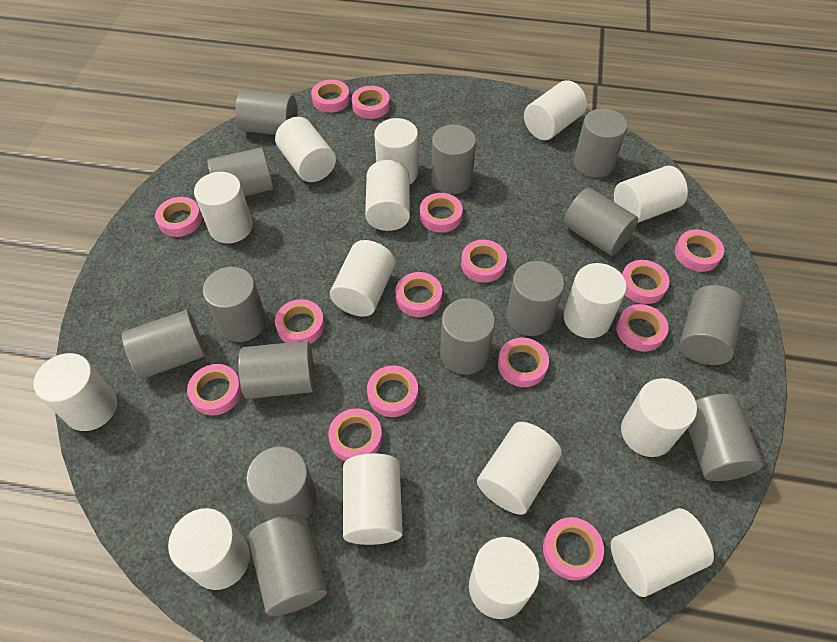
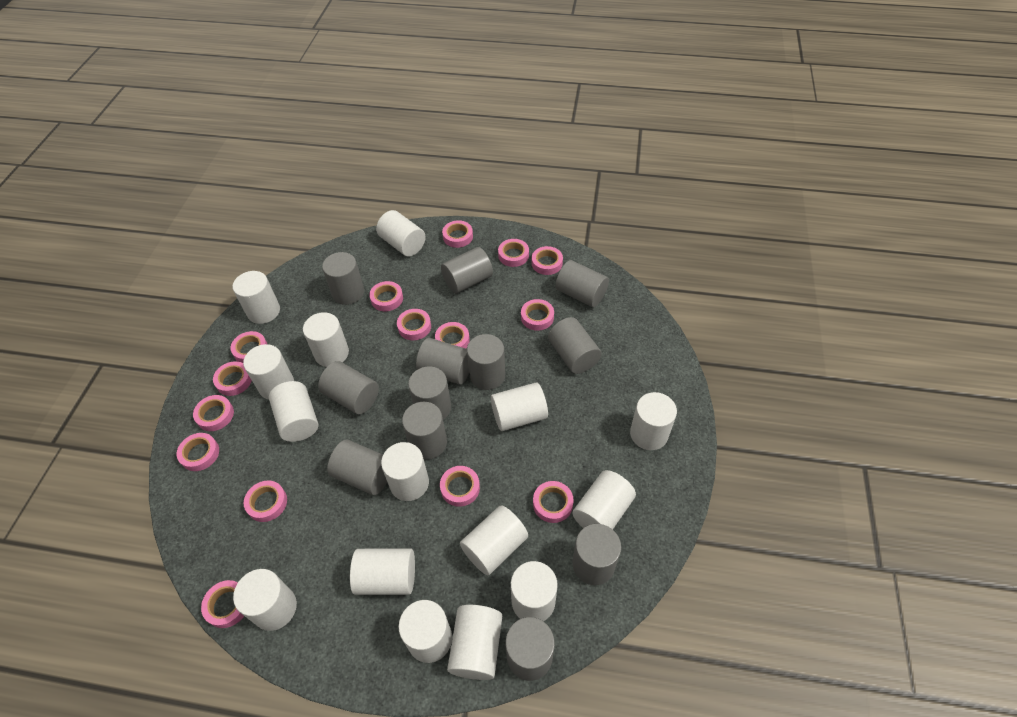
grey cylinder: 14 -> 12

